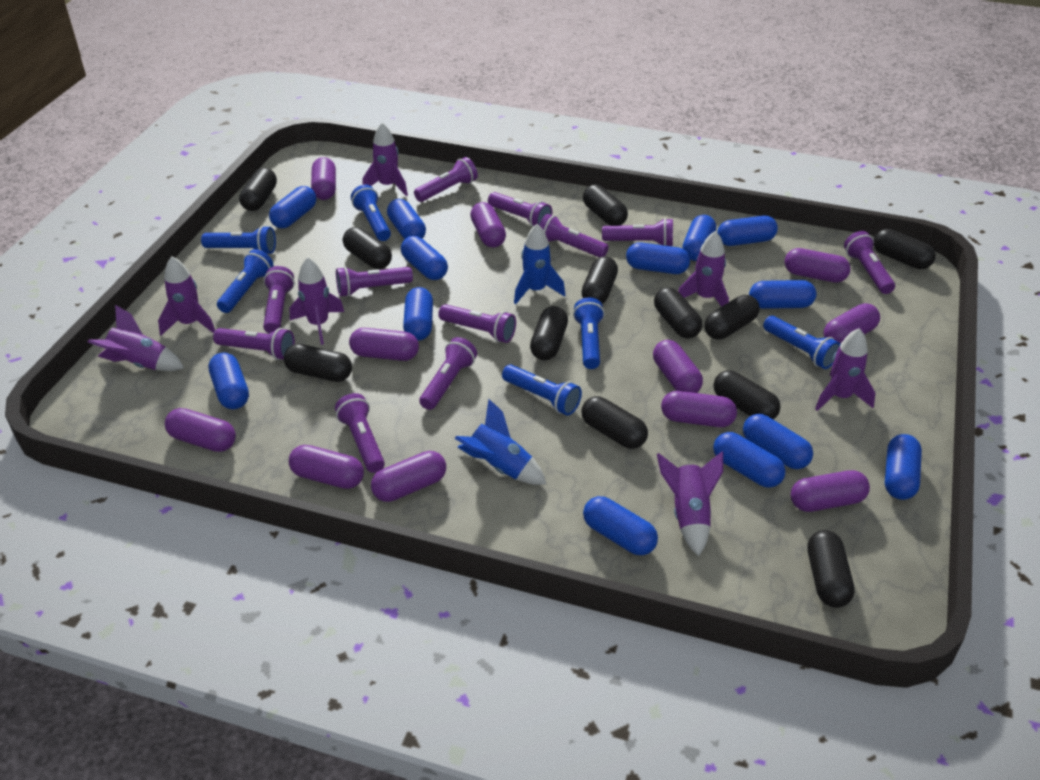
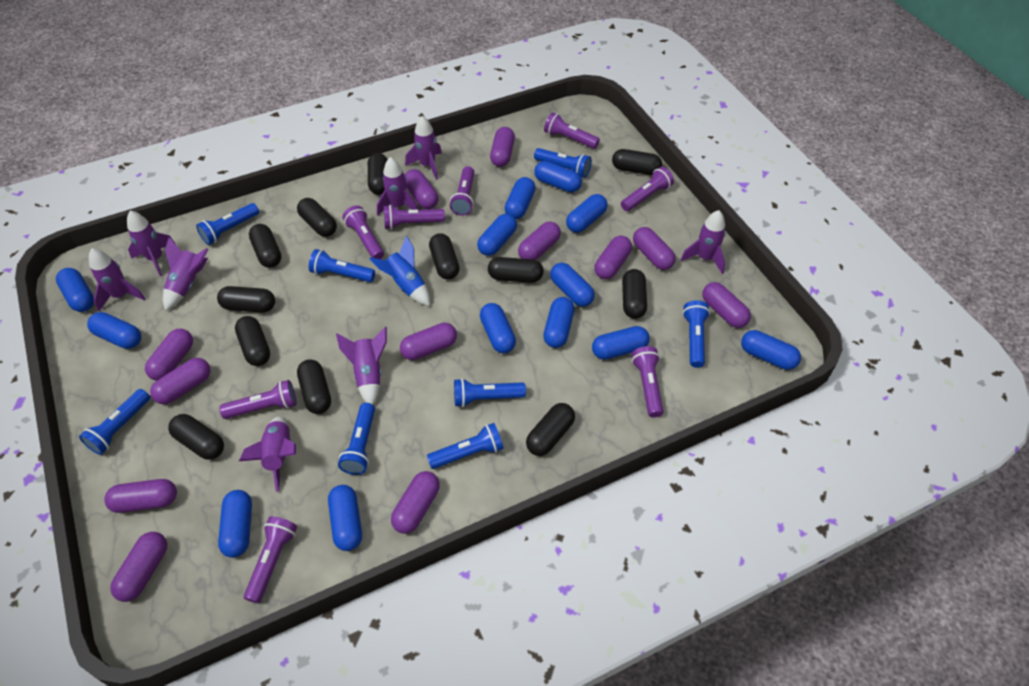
blue flashlight: 6 -> 8
blue rocket: 2 -> 1
purple capsule: 11 -> 12
purple flashlight: 11 -> 8
purple rocket: 7 -> 8

